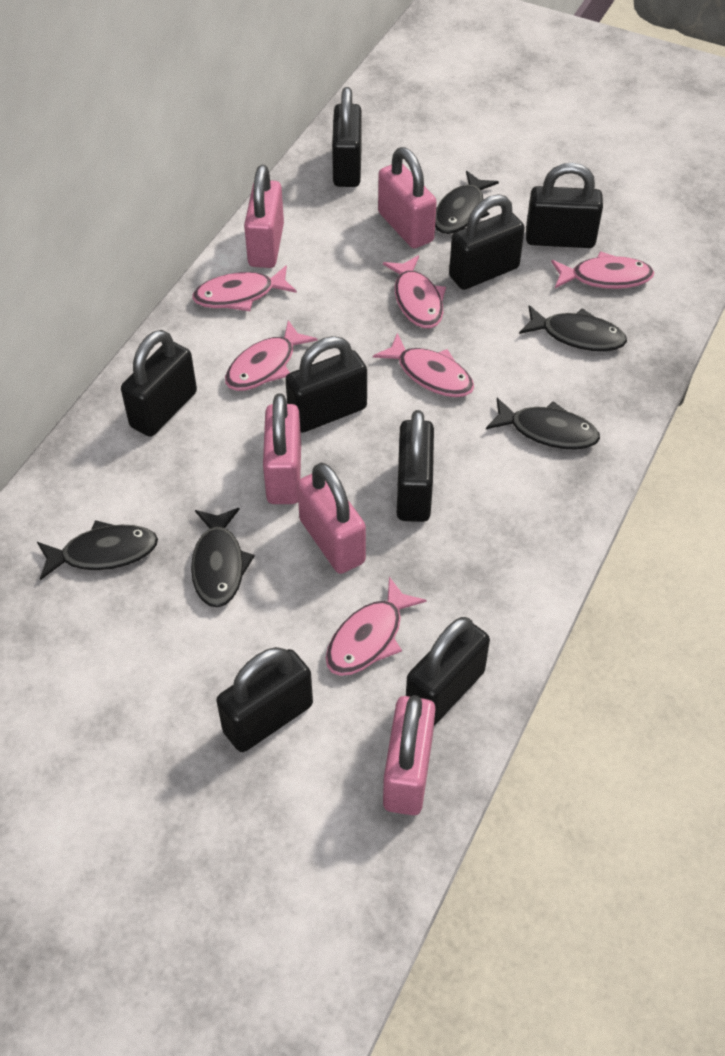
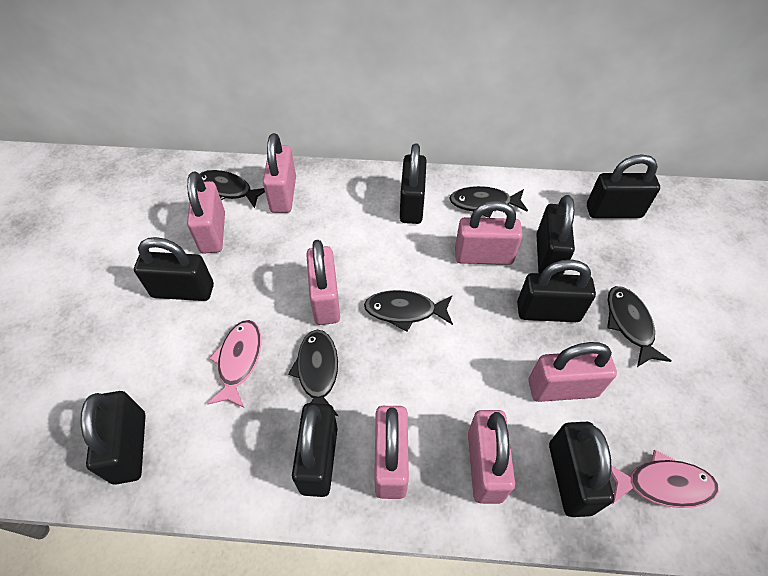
pink fish: 6 -> 2
pink padlock: 5 -> 7

